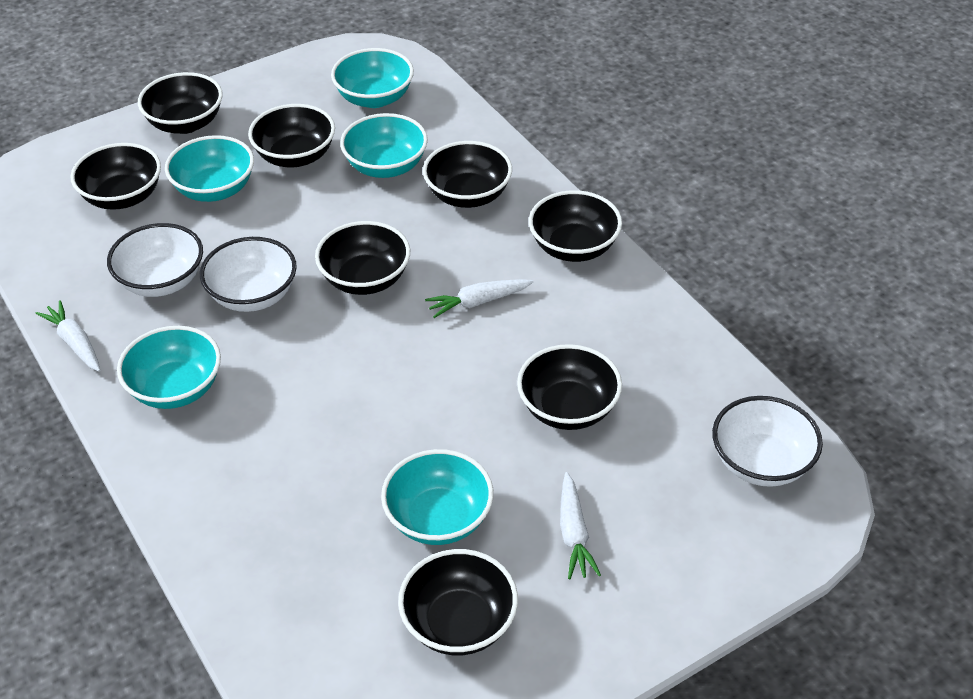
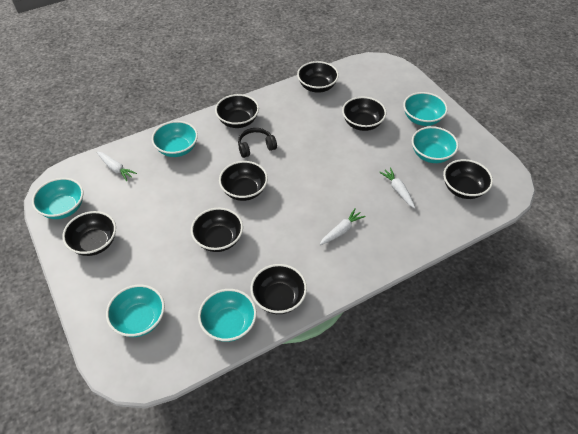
black headphones: 0 -> 1
turquoise bowl: 5 -> 6
white bowl: 3 -> 0

